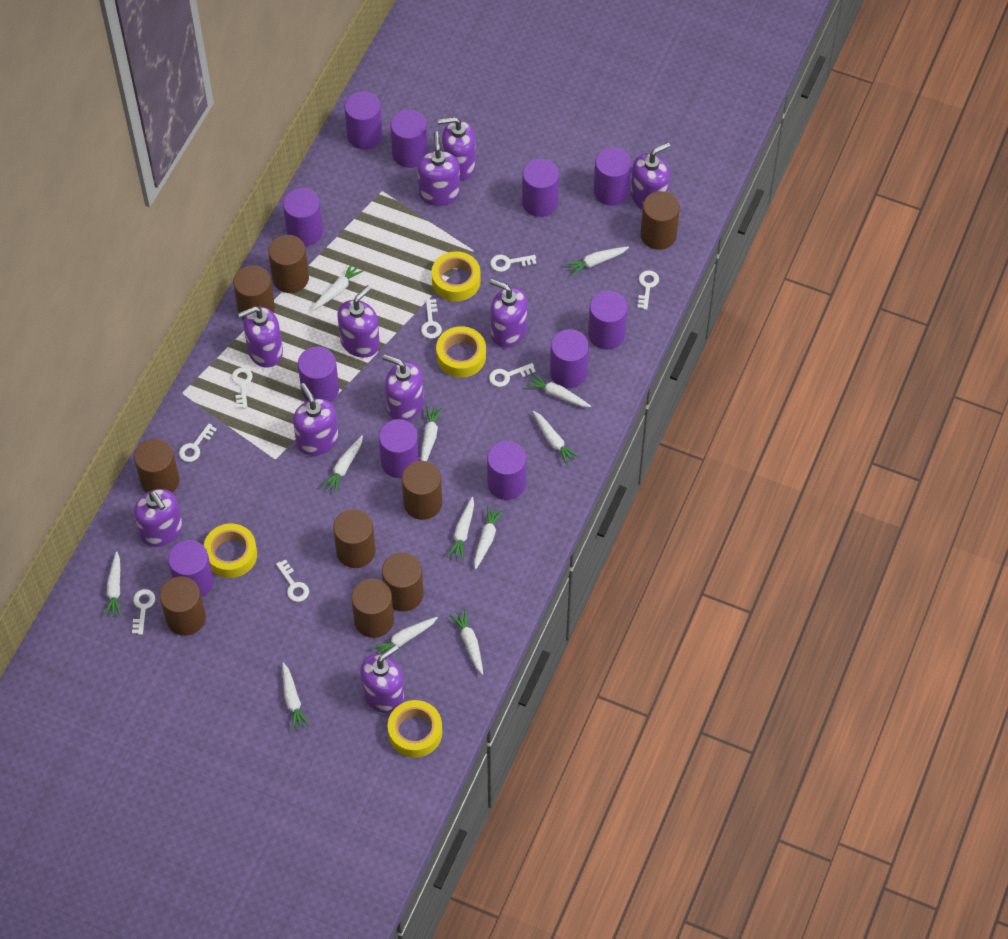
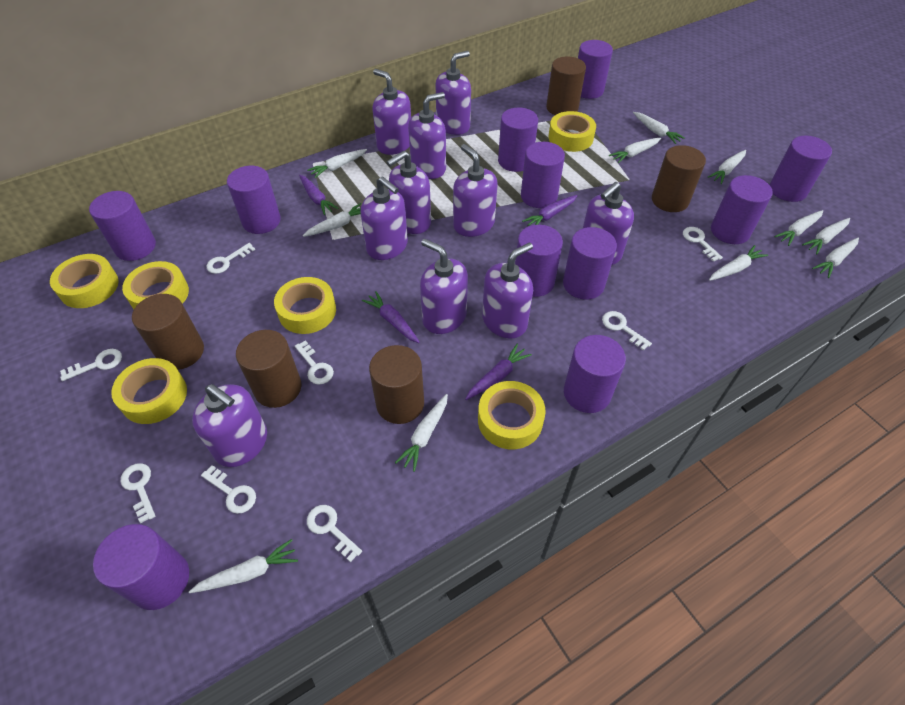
brown cylinder: 9 -> 5
purple carrot: 0 -> 4
white carrot: 12 -> 11
yellow tape: 4 -> 6

